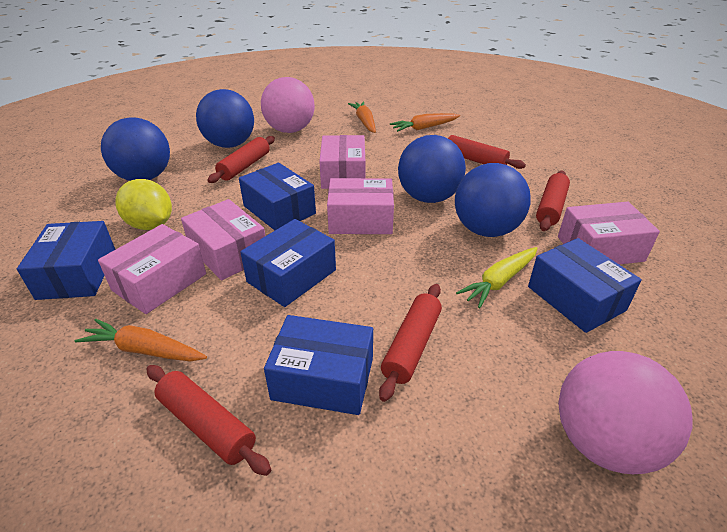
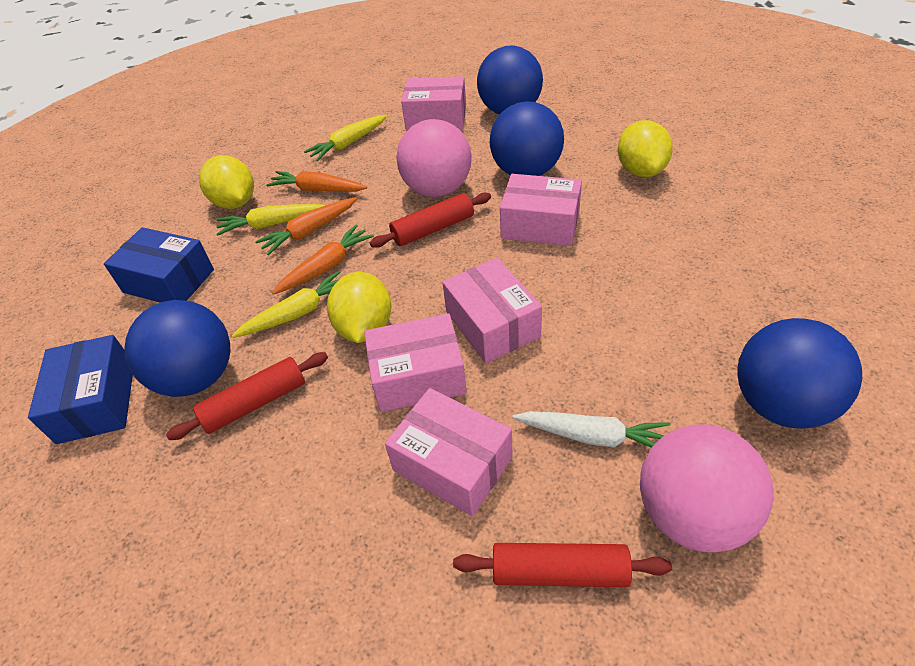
blue box: 5 -> 2
red rolling pin: 5 -> 3
white carrot: 0 -> 1
yellow carrot: 1 -> 3
yellow lemon: 1 -> 3

